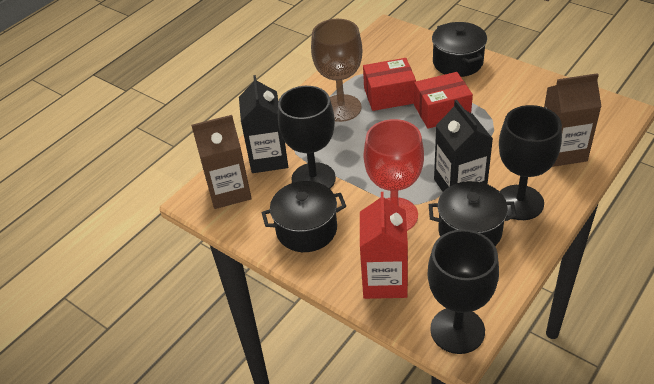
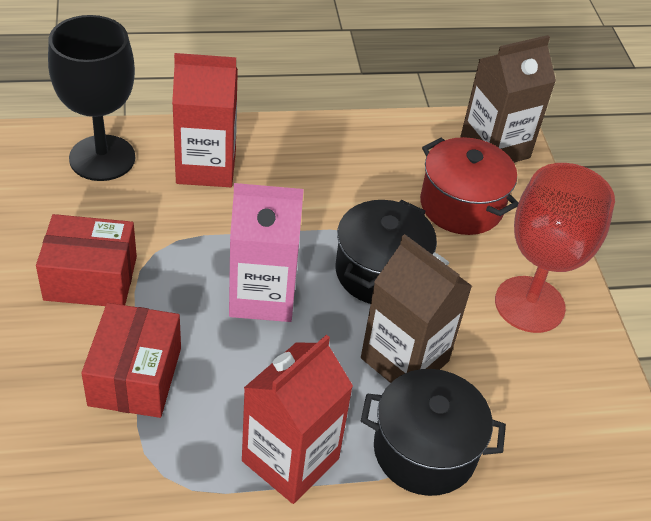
black carton: 2 -> 0
black goblet: 3 -> 1
black pot: 3 -> 2
brown goblet: 1 -> 0
pink carton: 0 -> 1
red carton: 1 -> 2
red pot: 0 -> 1

